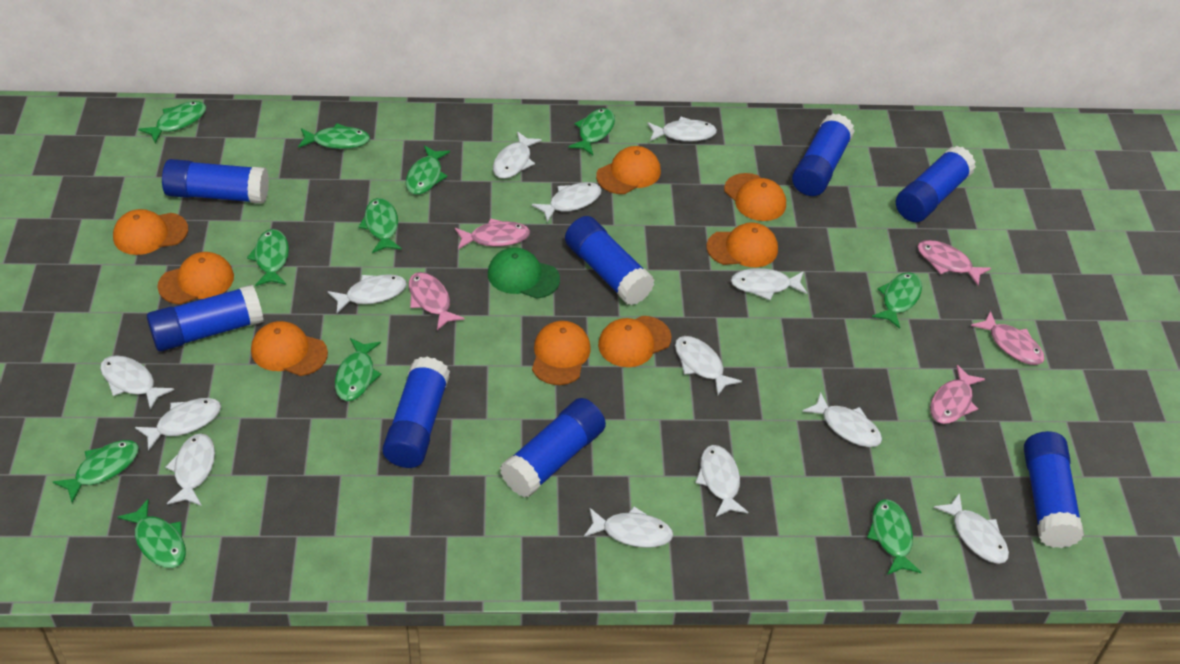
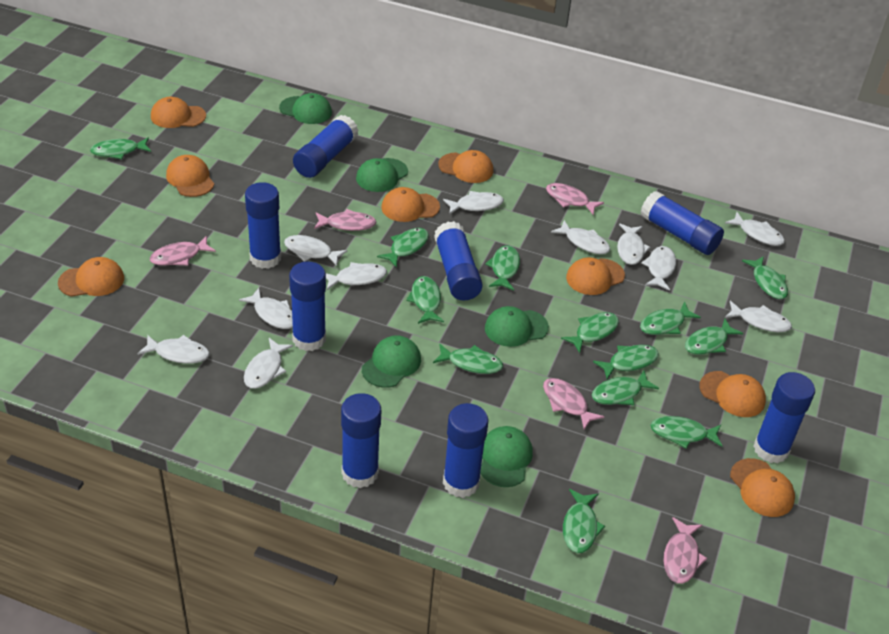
green cap: 1 -> 5
green fish: 11 -> 13
white fish: 13 -> 11

